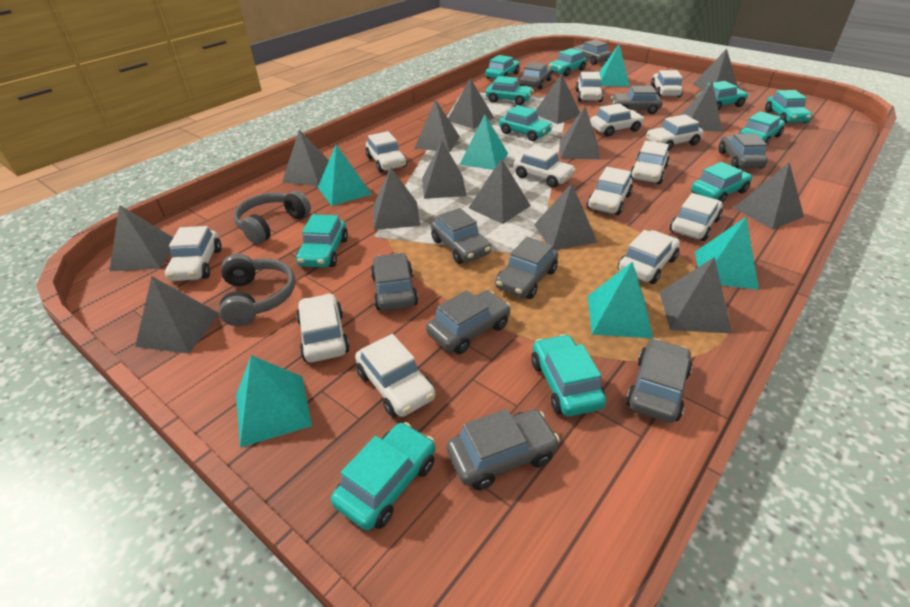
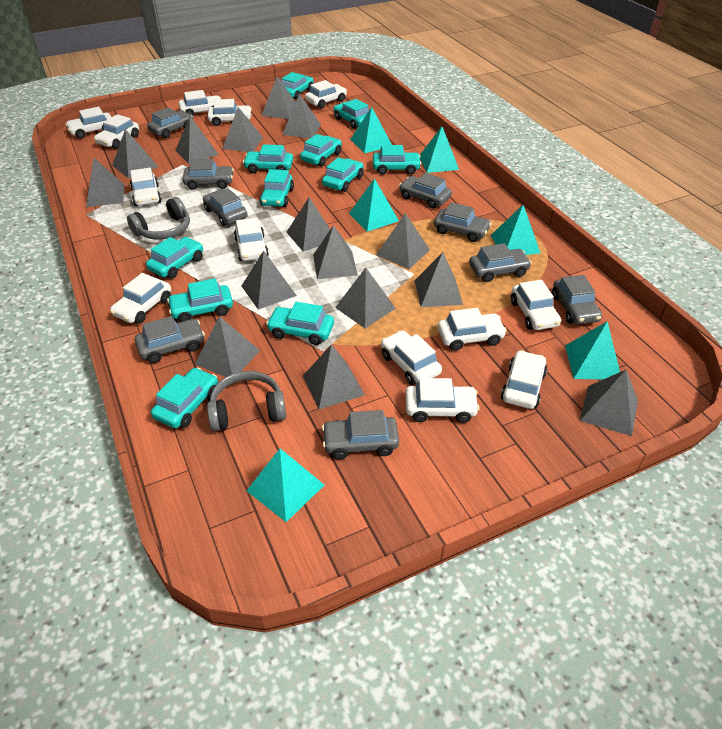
grey car: 10 -> 9

